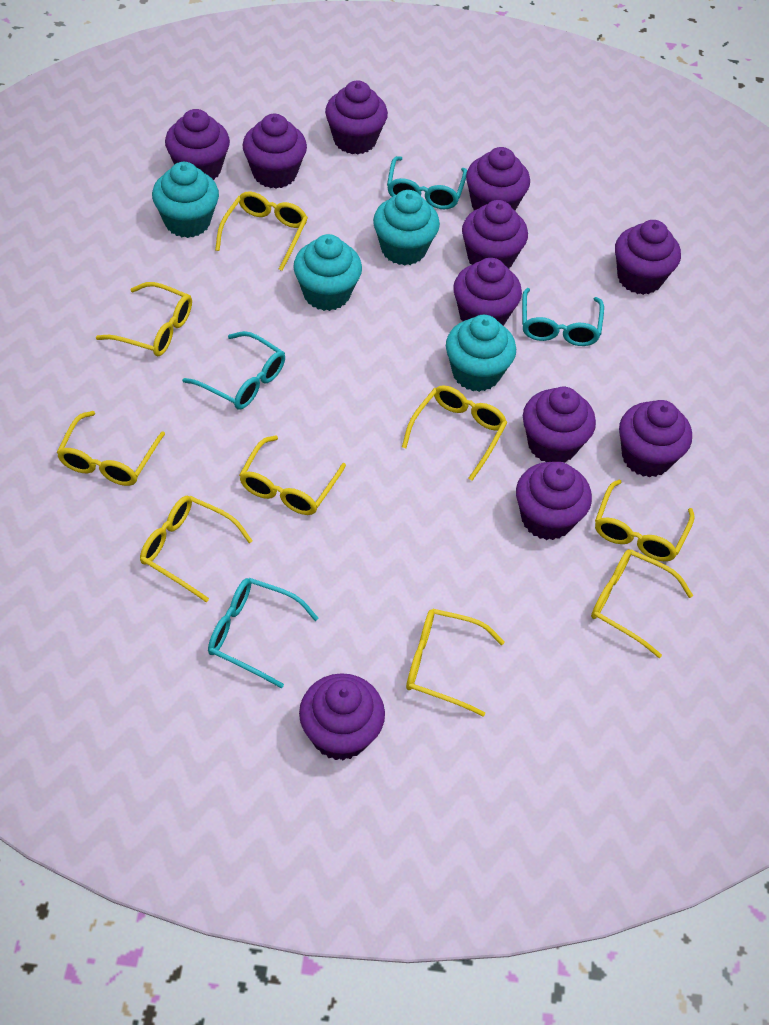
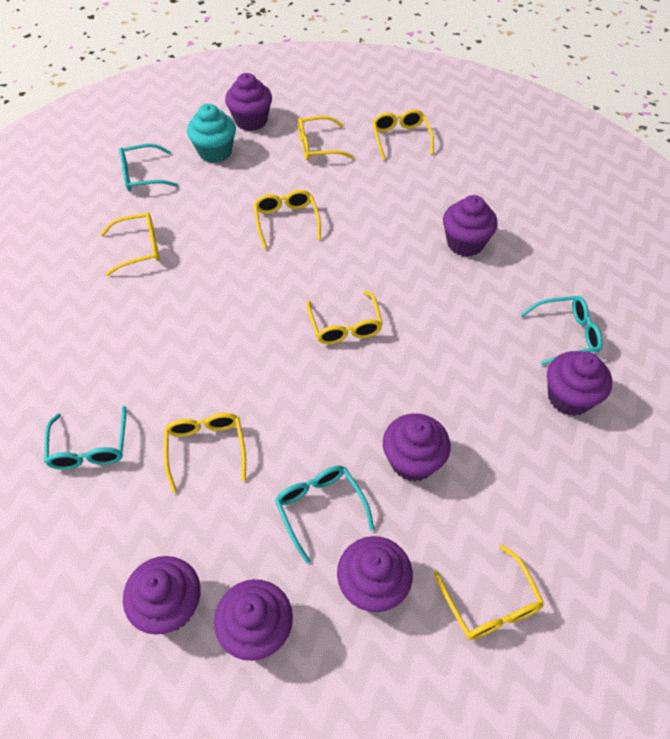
purple cupcake: 11 -> 7
turquoise cupcake: 4 -> 1
yellow glasses: 9 -> 7

